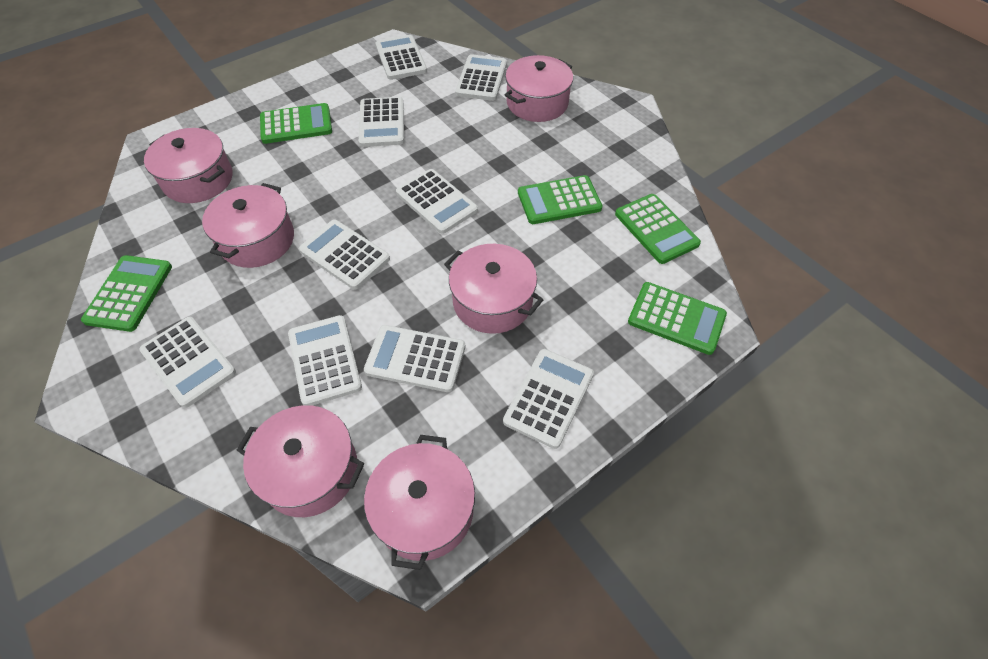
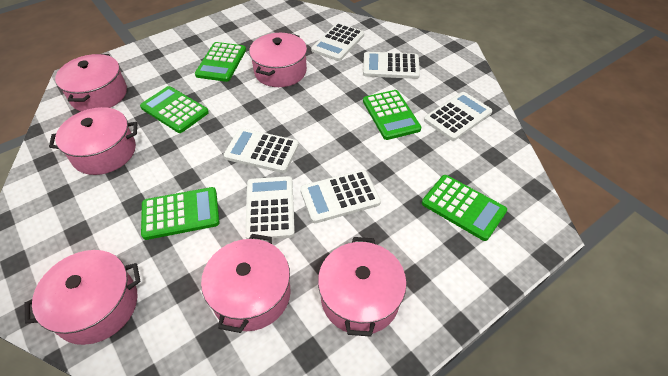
white calculator: 9 -> 6

